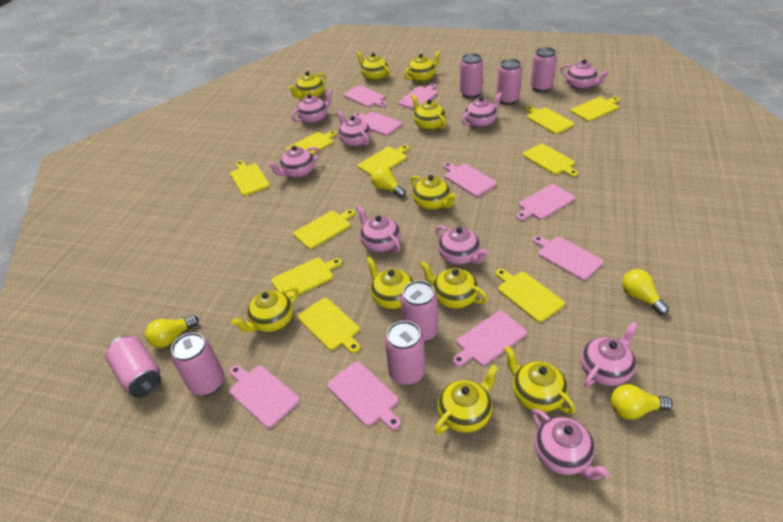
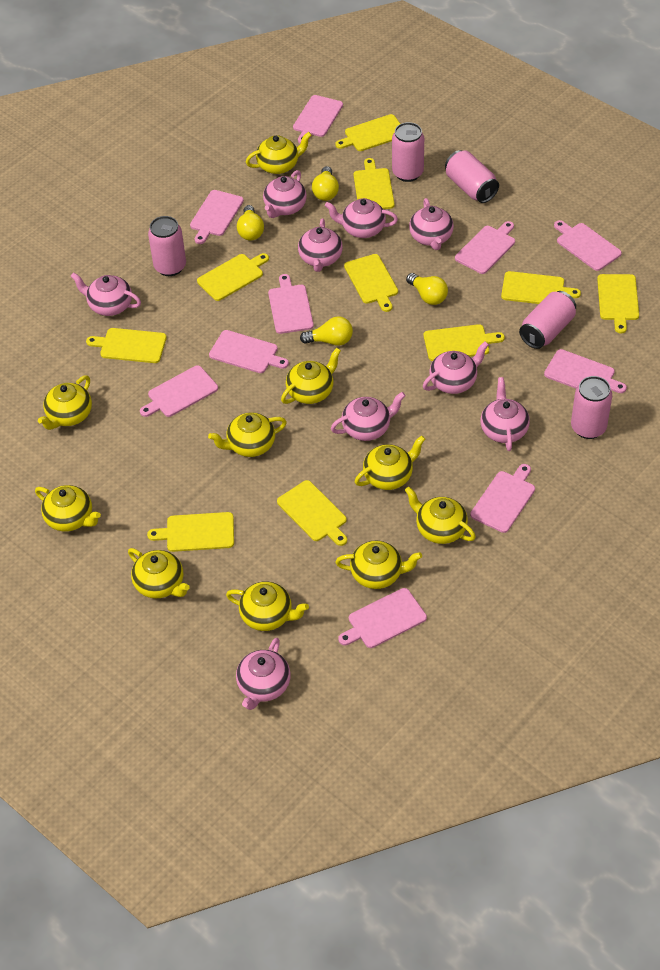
pink can: 7 -> 5
pink cutting board: 9 -> 10

